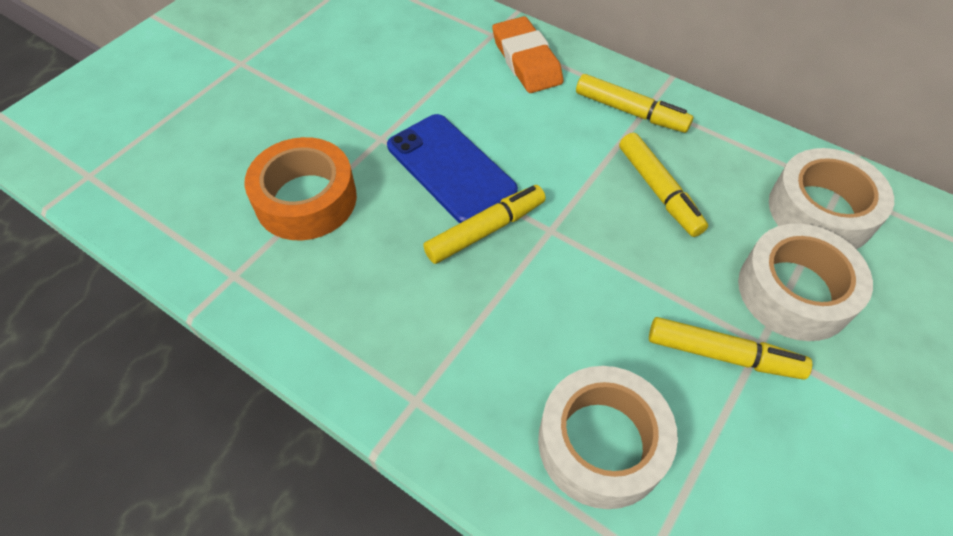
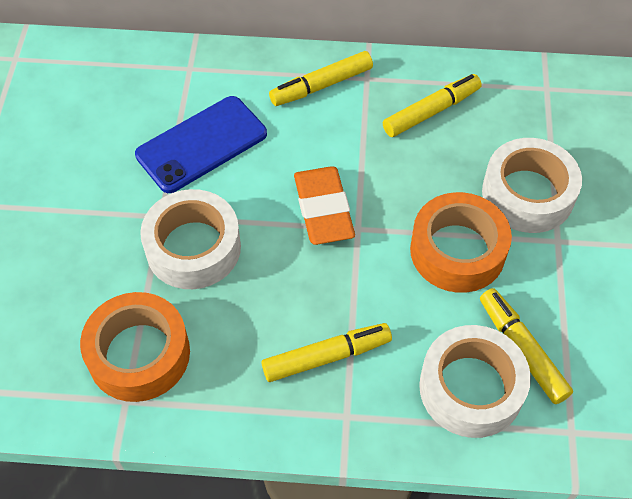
orange tape: 1 -> 2

